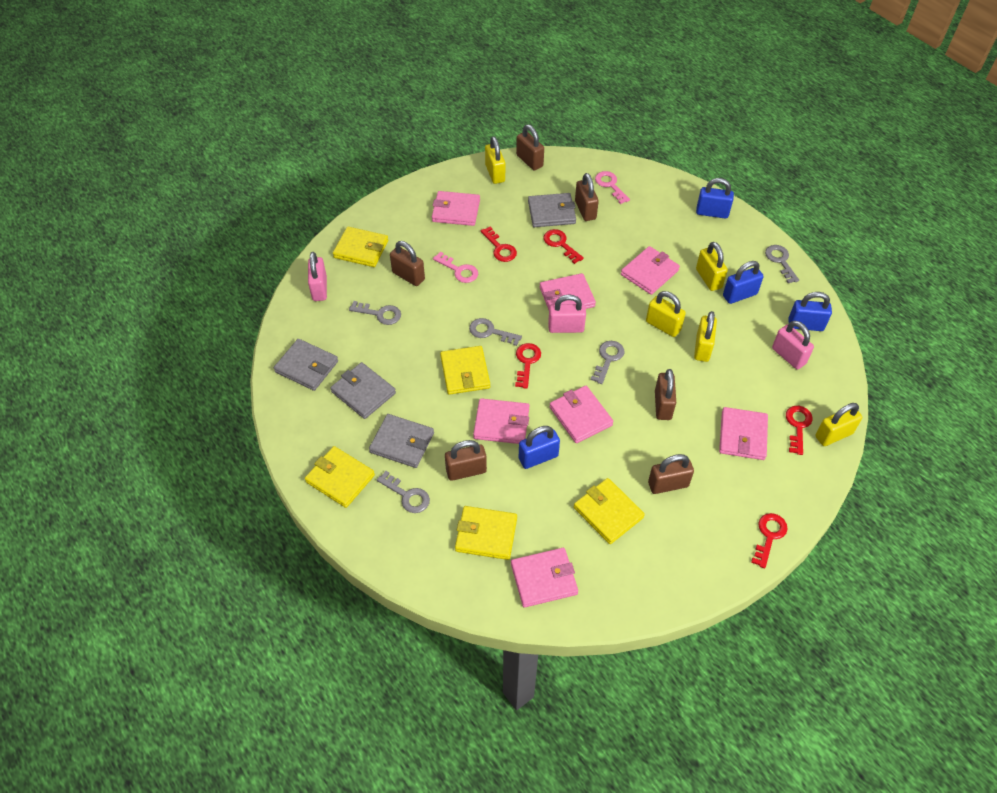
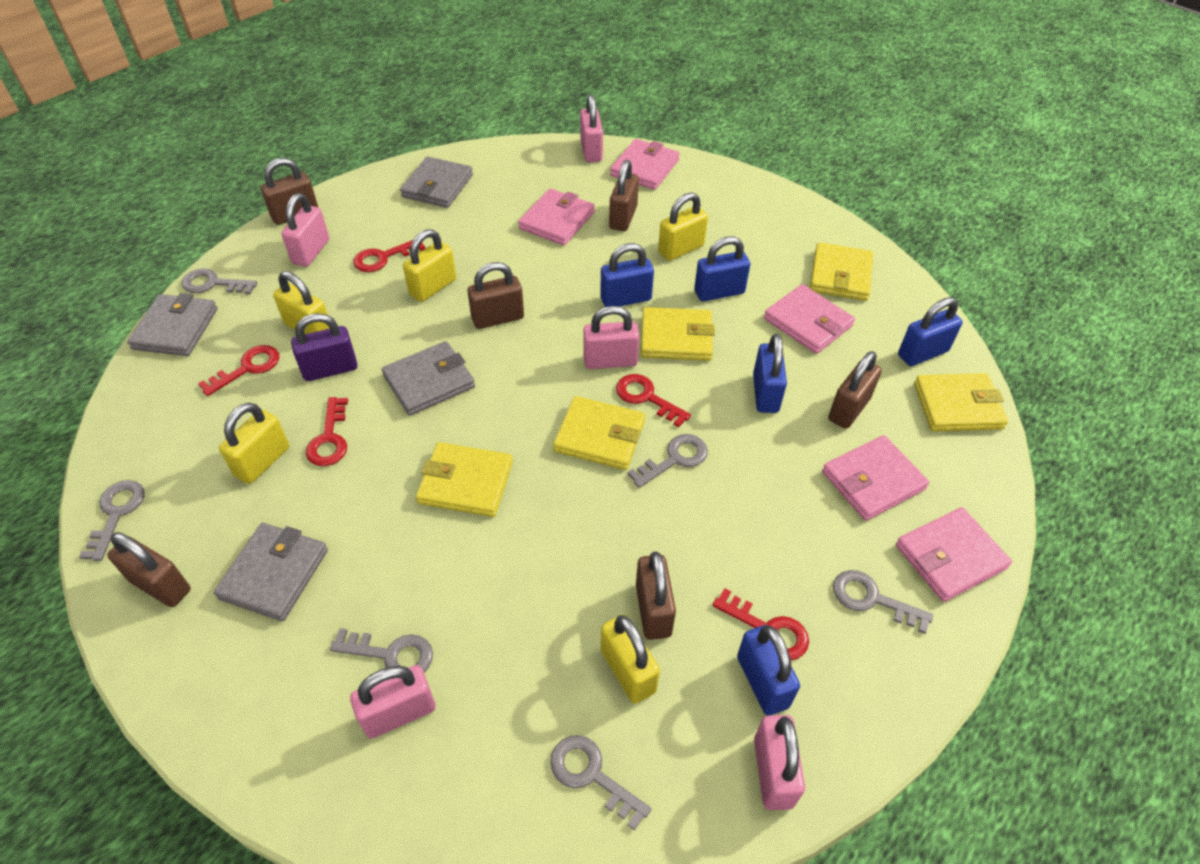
blue padlock: 4 -> 5
grey key: 5 -> 6
pink key: 2 -> 0
pink padlock: 3 -> 5
pink wallet: 7 -> 5
purple padlock: 0 -> 1

